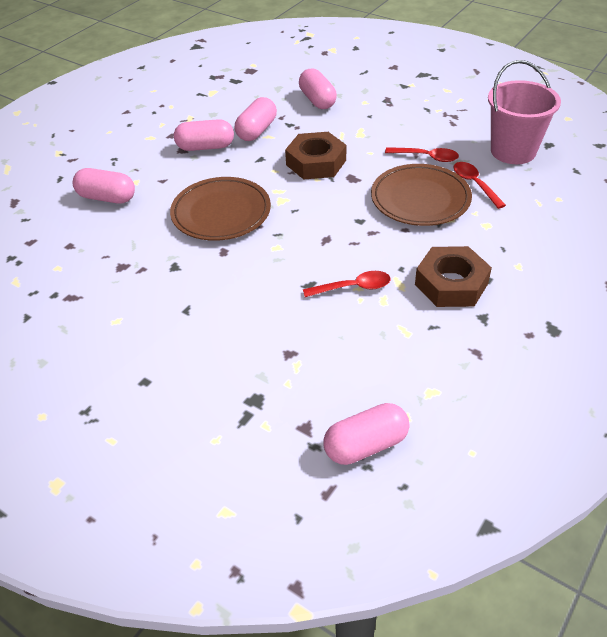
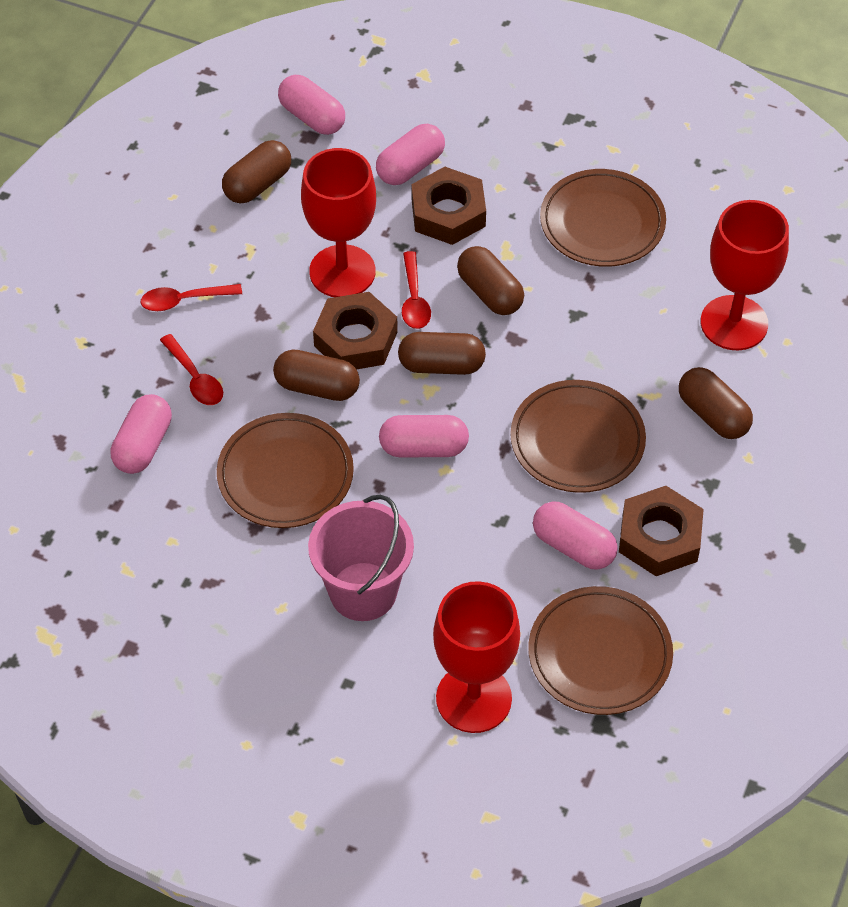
brown capsule: 0 -> 5
brown nut: 2 -> 3
brown plate: 2 -> 4
red goblet: 0 -> 3

